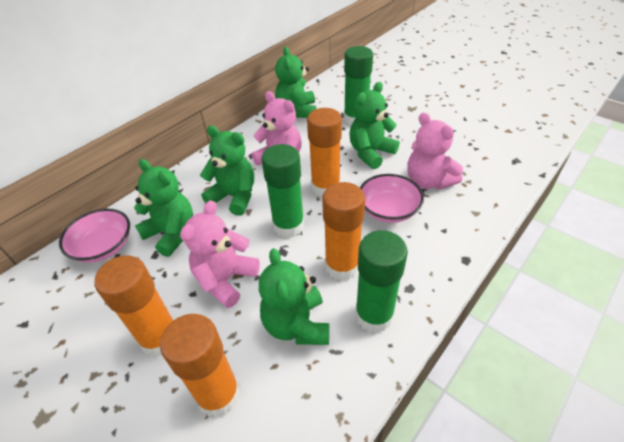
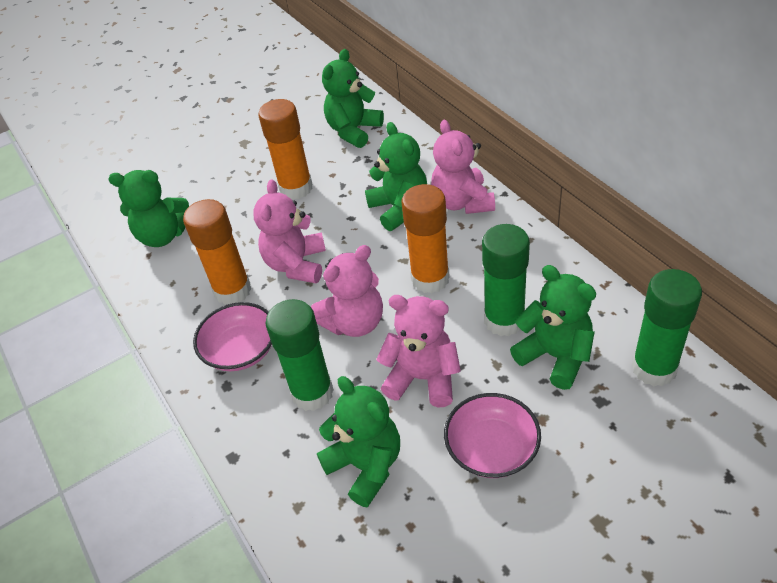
orange glue stick: 4 -> 3
pink teddy bear: 3 -> 4

